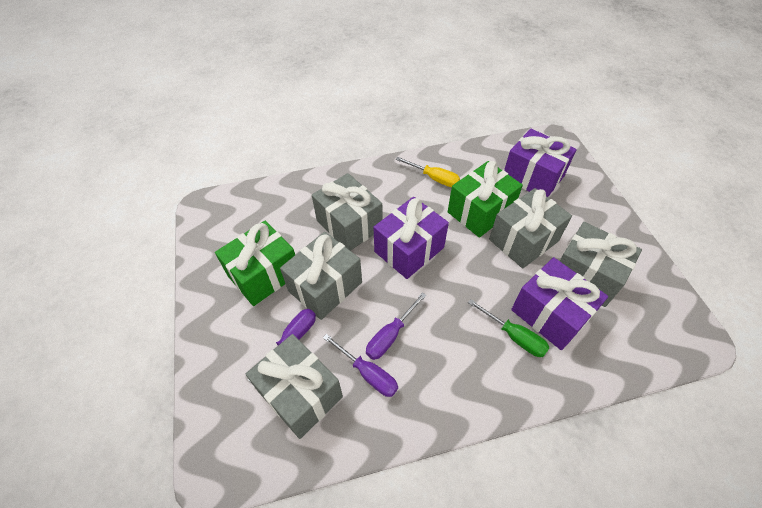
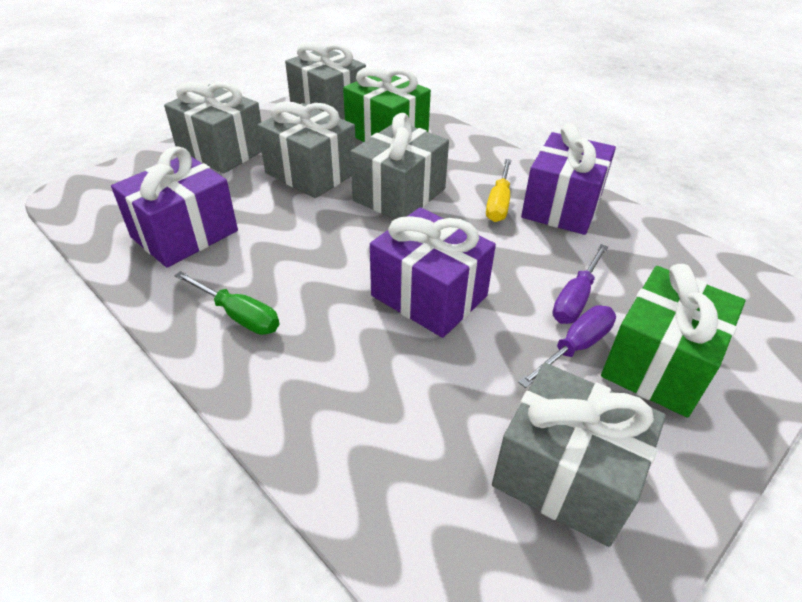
purple screwdriver: 3 -> 2

